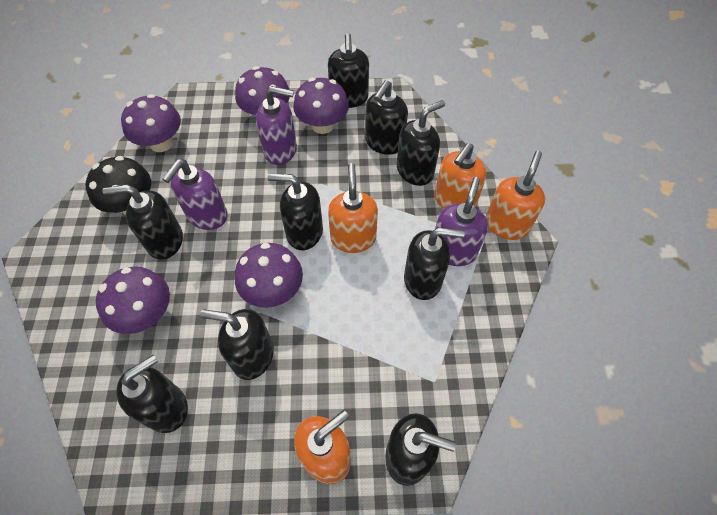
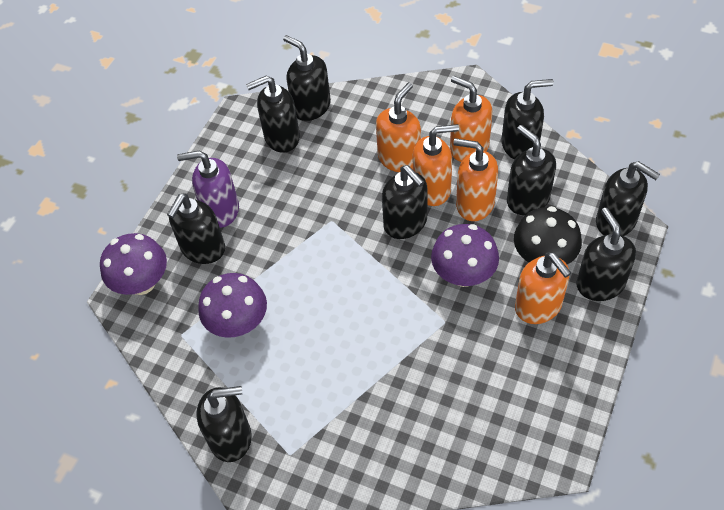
orange soap dispenser: 4 -> 5
purple mushroom: 5 -> 3
purple soap dispenser: 3 -> 1

